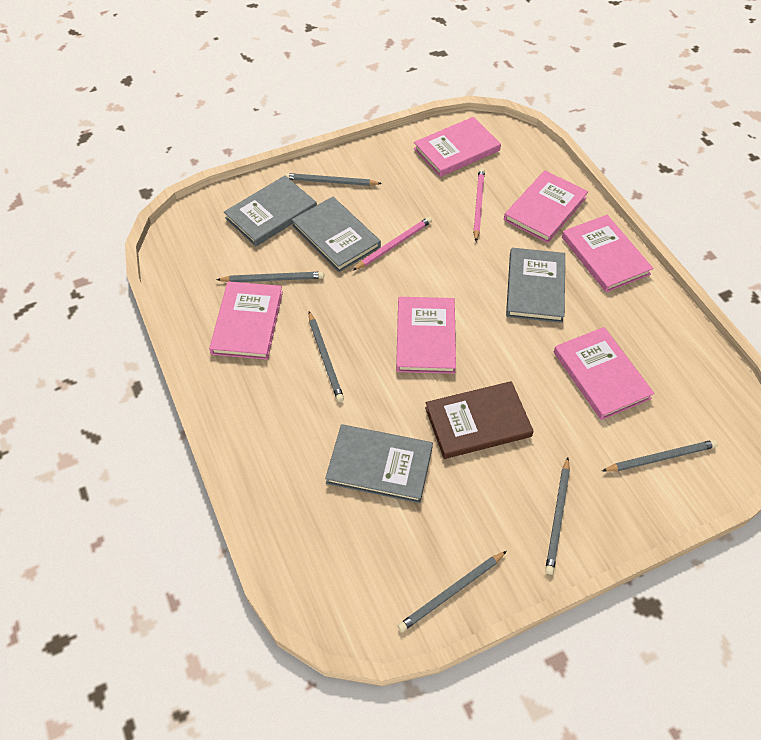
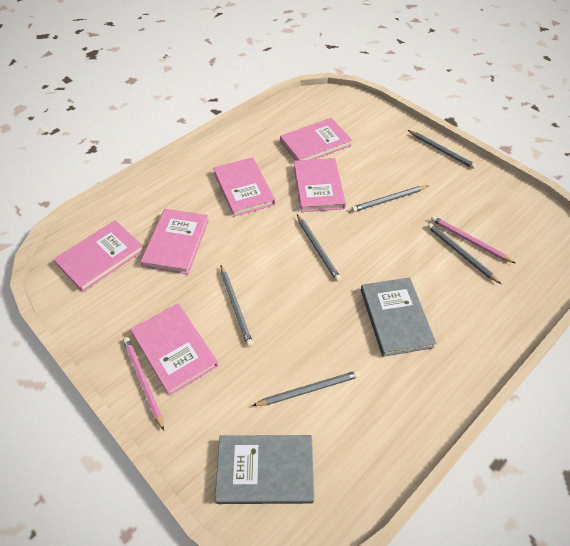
brown book: 1 -> 0
grey book: 4 -> 2

